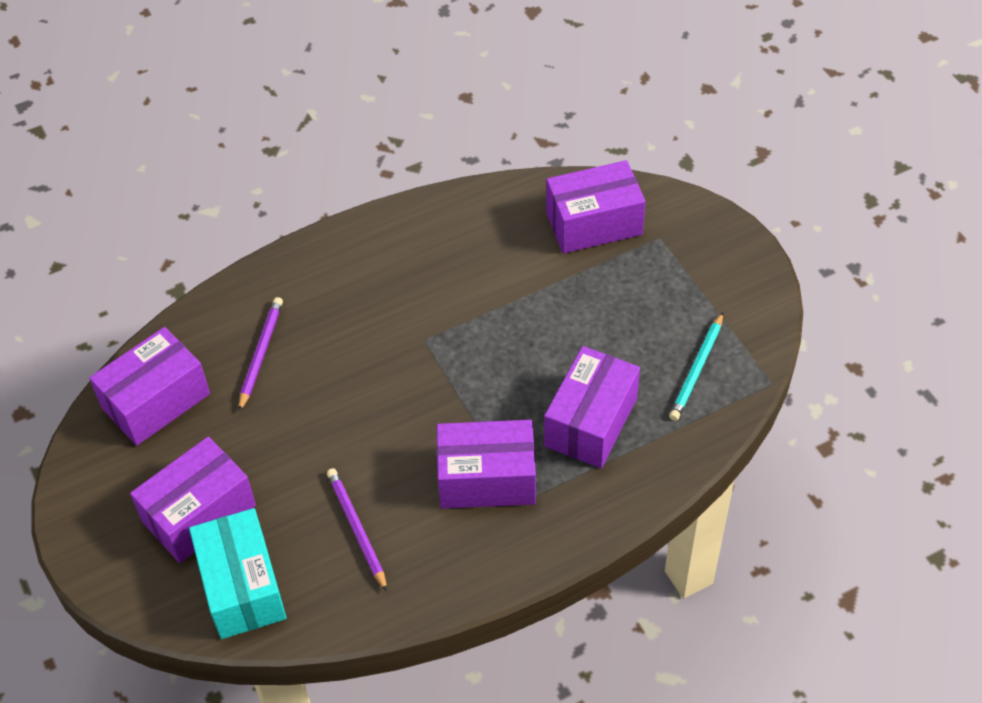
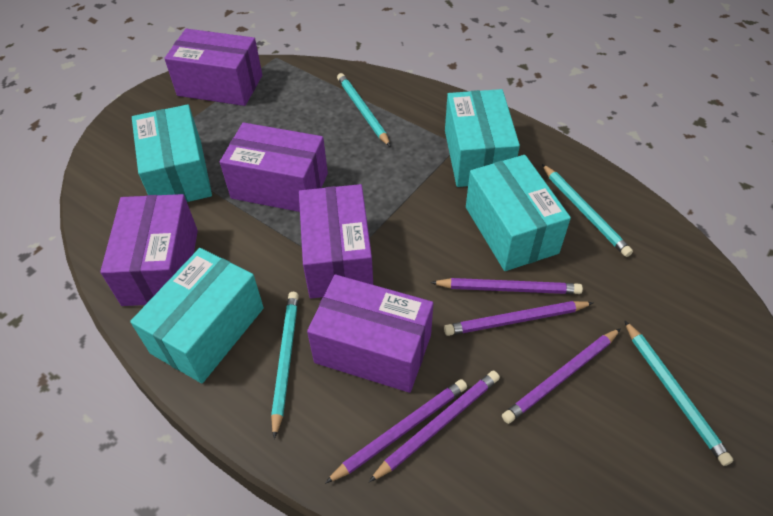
purple pencil: 2 -> 5
turquoise box: 1 -> 4
turquoise pencil: 1 -> 4

